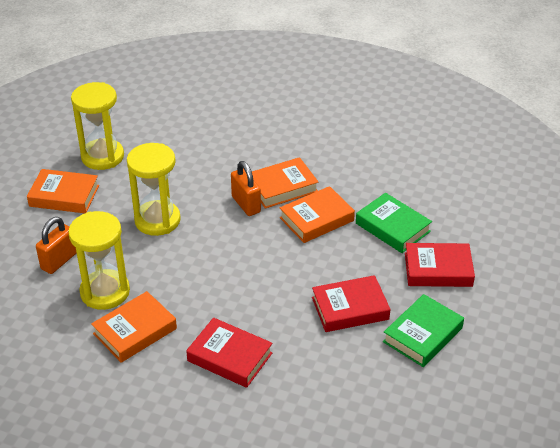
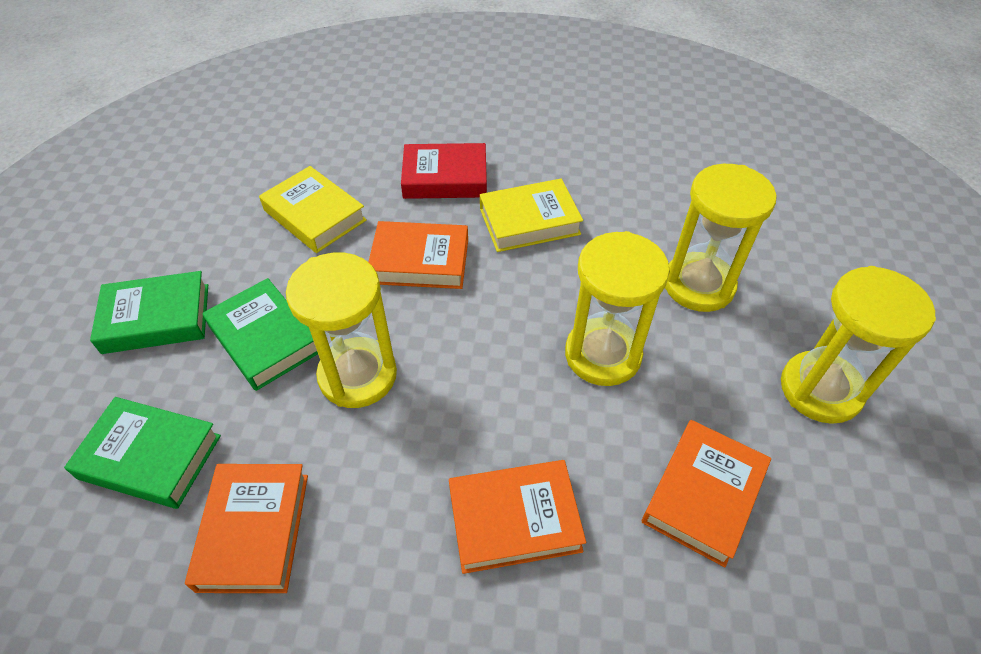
green book: 2 -> 3
orange padlock: 2 -> 0
red book: 3 -> 1
yellow book: 0 -> 2
yellow hourglass: 3 -> 4

